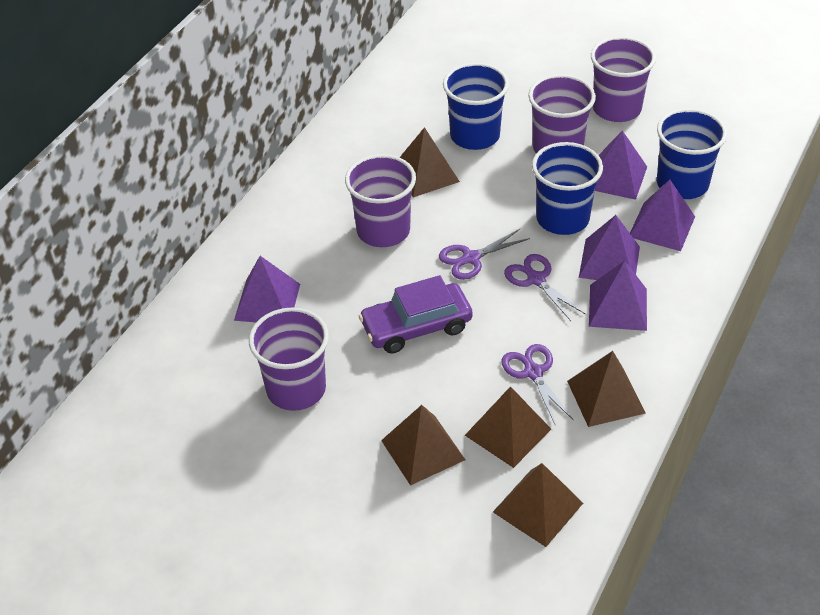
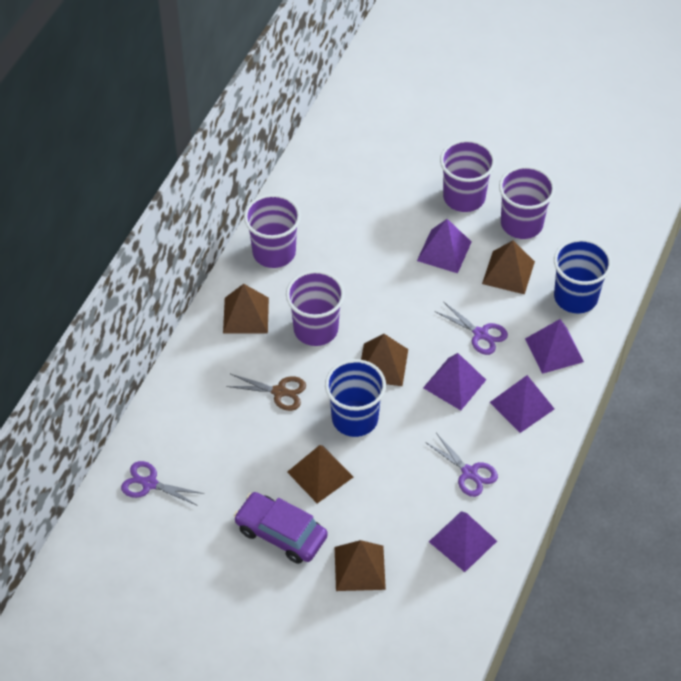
blue cup: 3 -> 2
brown scissors: 0 -> 1

